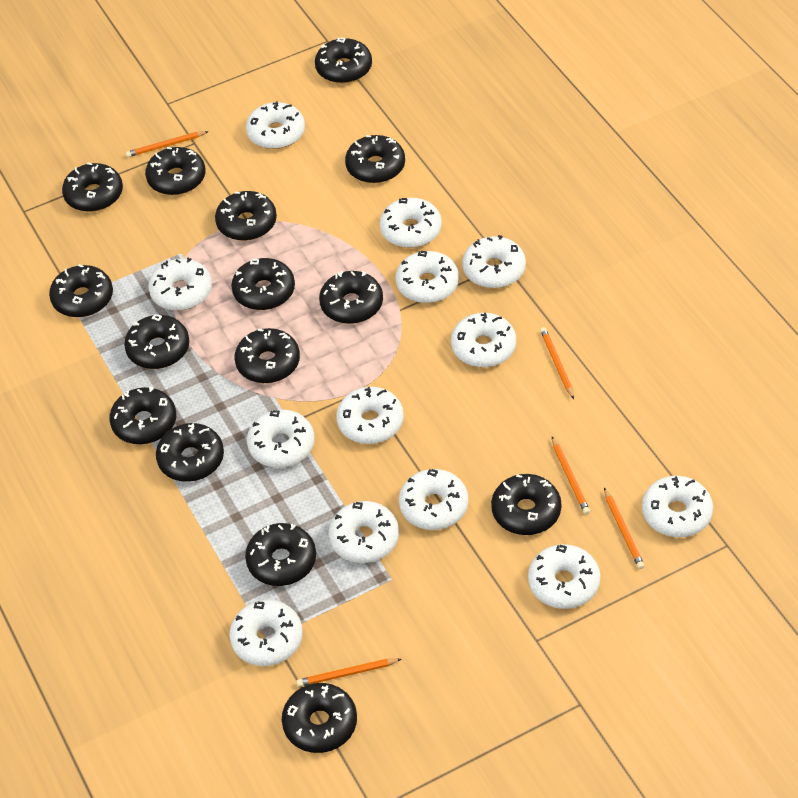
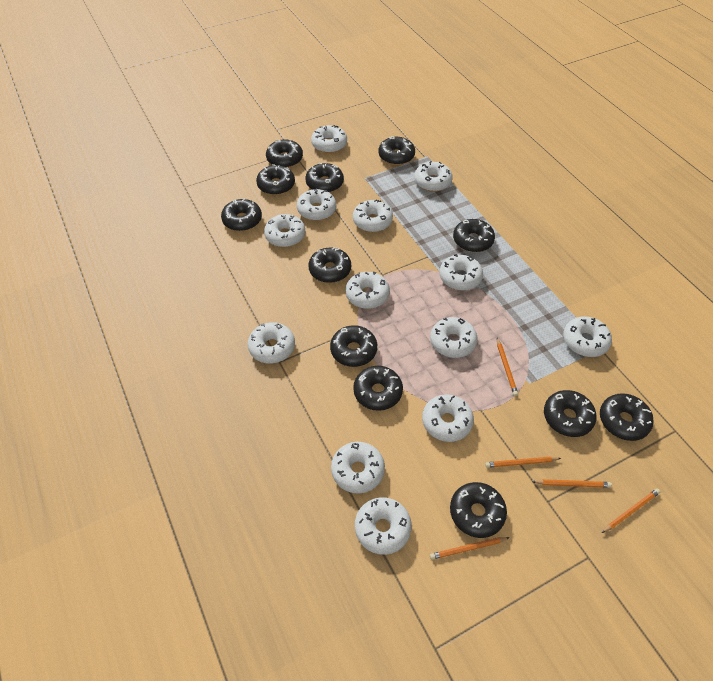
black donut: 15 -> 12

